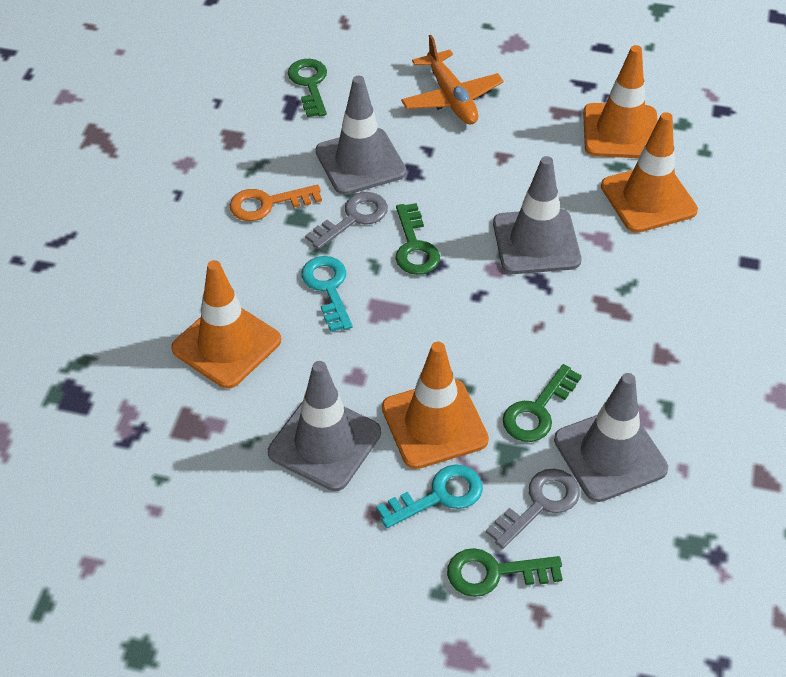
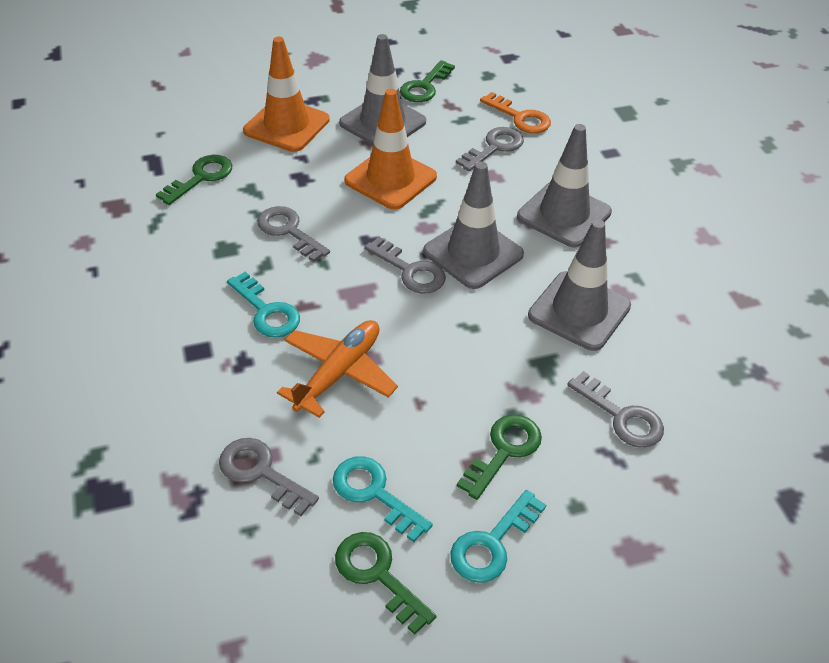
grey key: 2 -> 5
orange traffic cone: 4 -> 2
turquoise key: 2 -> 3

